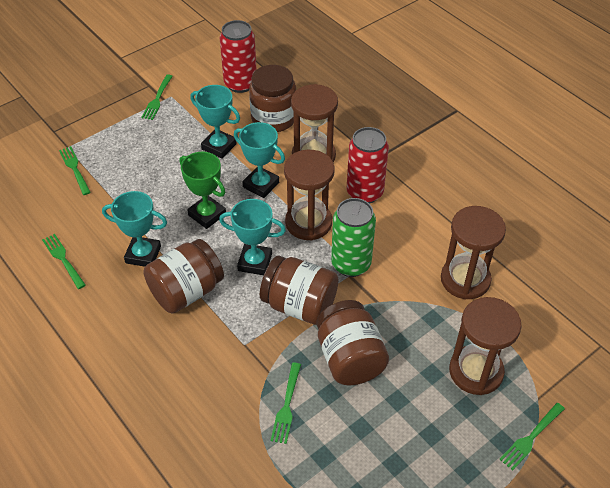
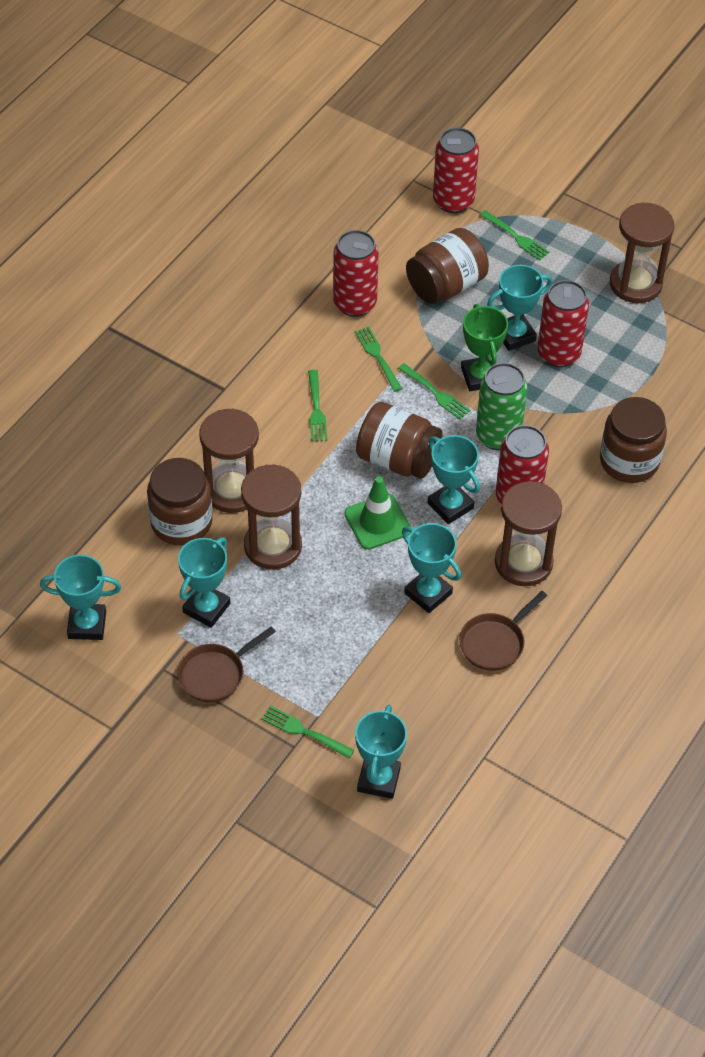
brown pan: 0 -> 2
green traffic cone: 0 -> 1
red can: 2 -> 4
turquoise trophy: 4 -> 6

